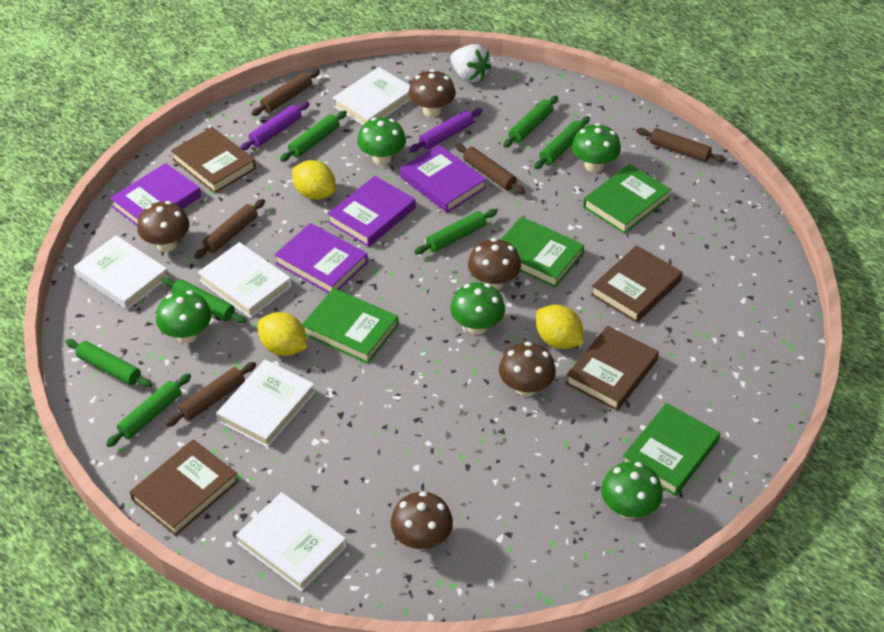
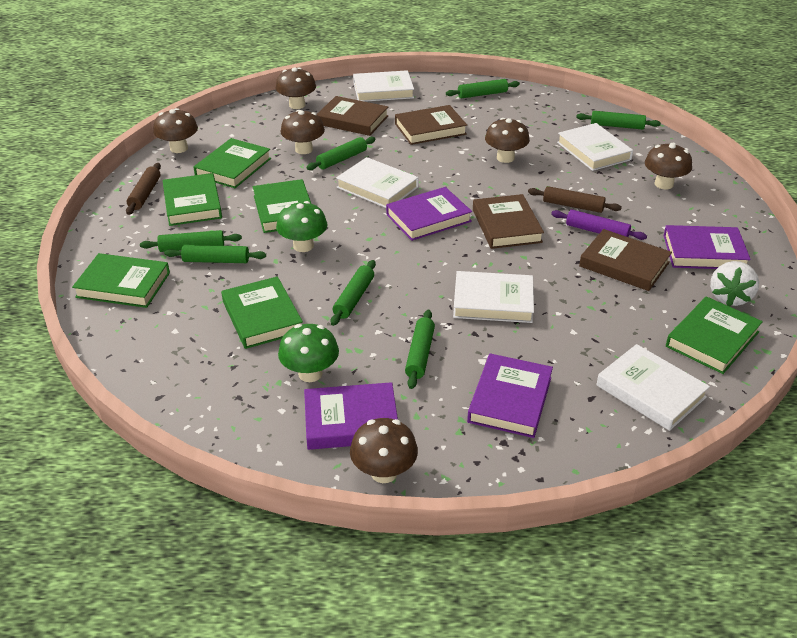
brown mushroom: 5 -> 6
brown rolling pin: 5 -> 2
green book: 4 -> 6
green mushroom: 5 -> 2
purple rolling pin: 2 -> 1
yellow lemon: 3 -> 0

